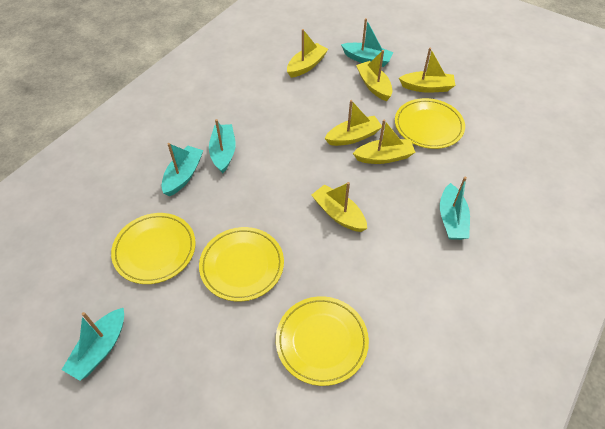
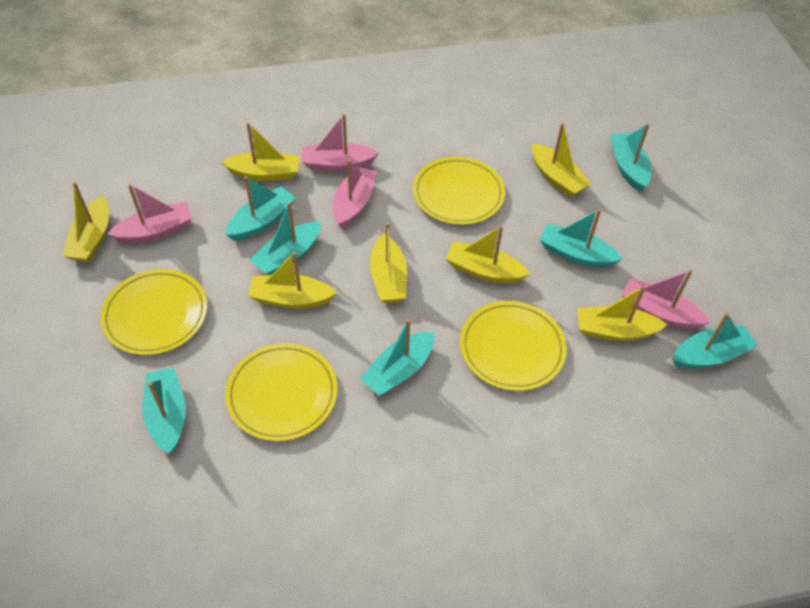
pink boat: 0 -> 4
turquoise boat: 5 -> 7
yellow boat: 6 -> 7

